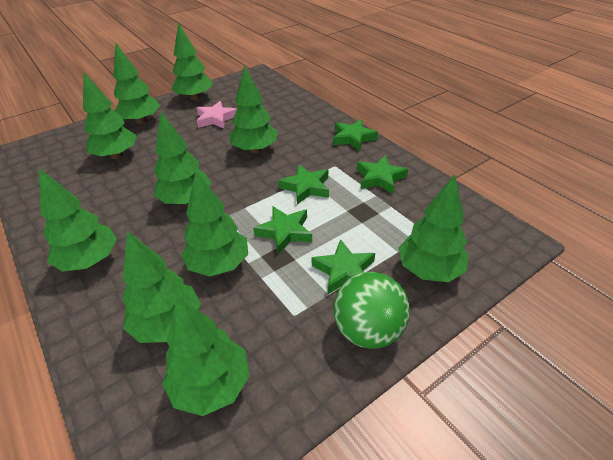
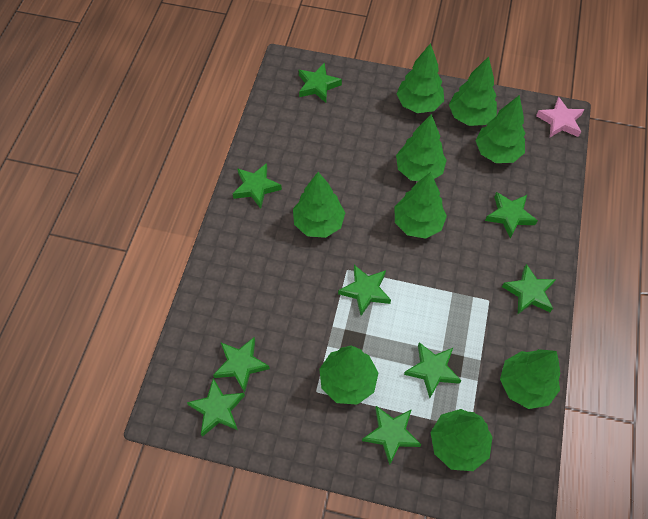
green ball: 1 -> 0
green star: 5 -> 9
green tree: 10 -> 9

